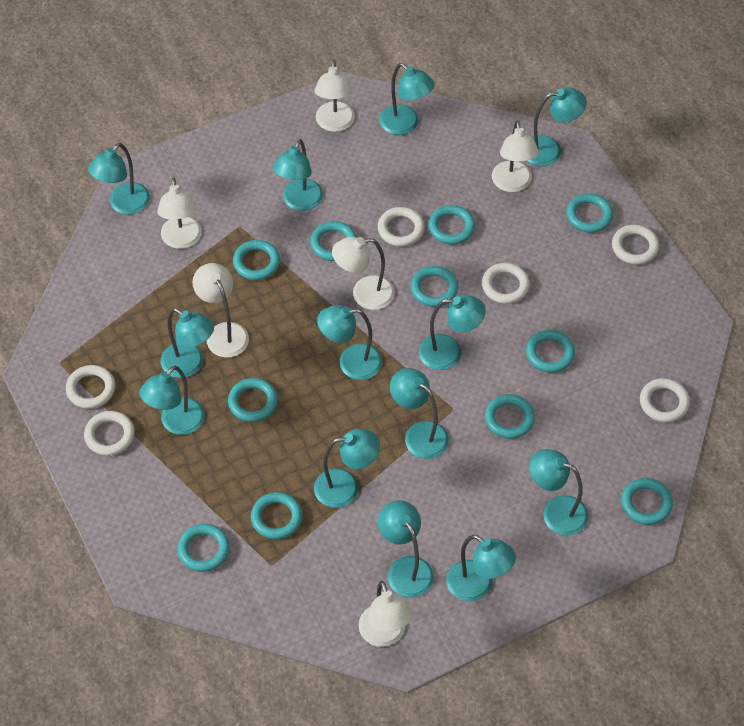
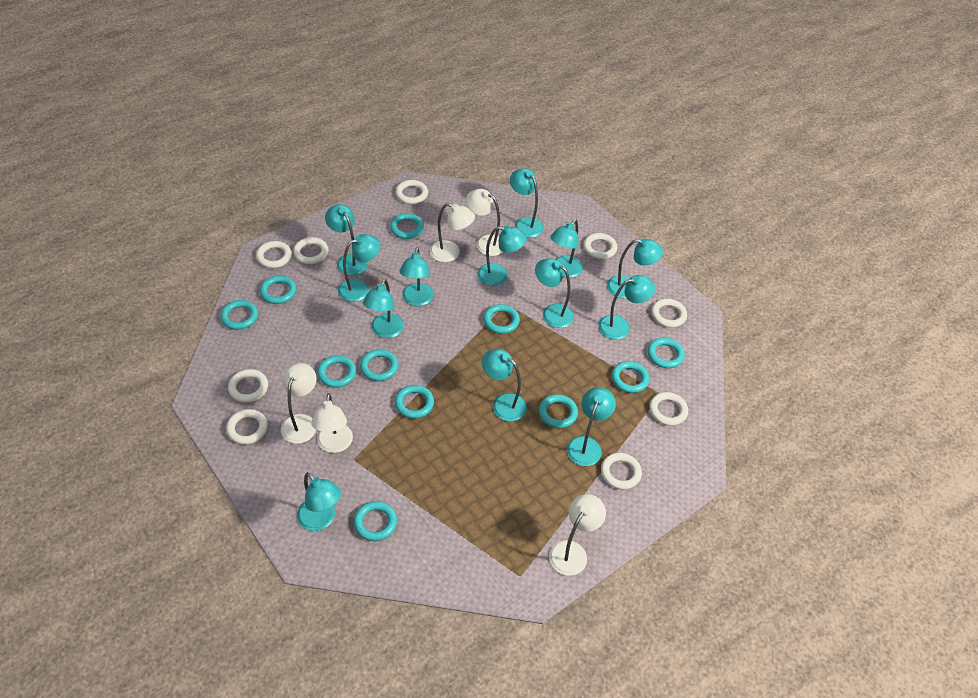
white lamp: 6 -> 5
white ring: 6 -> 9

